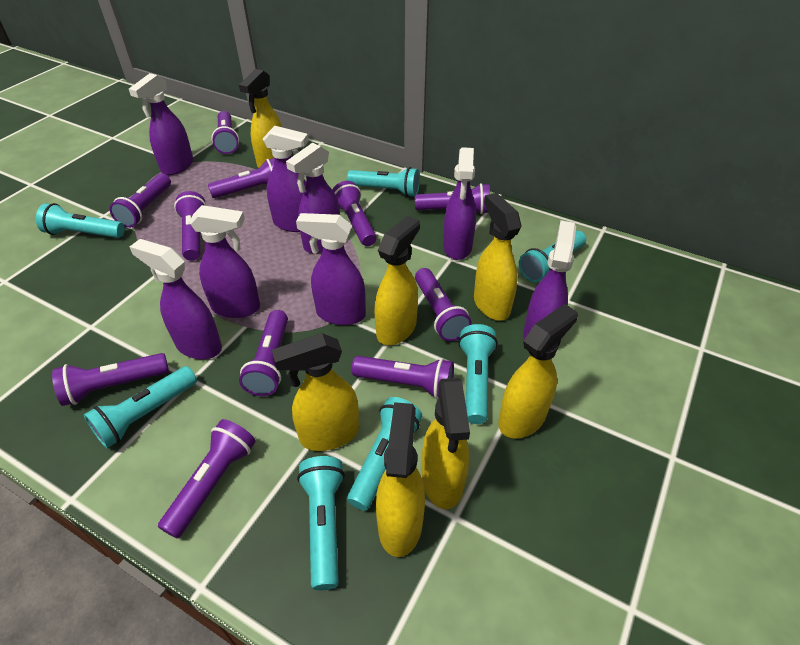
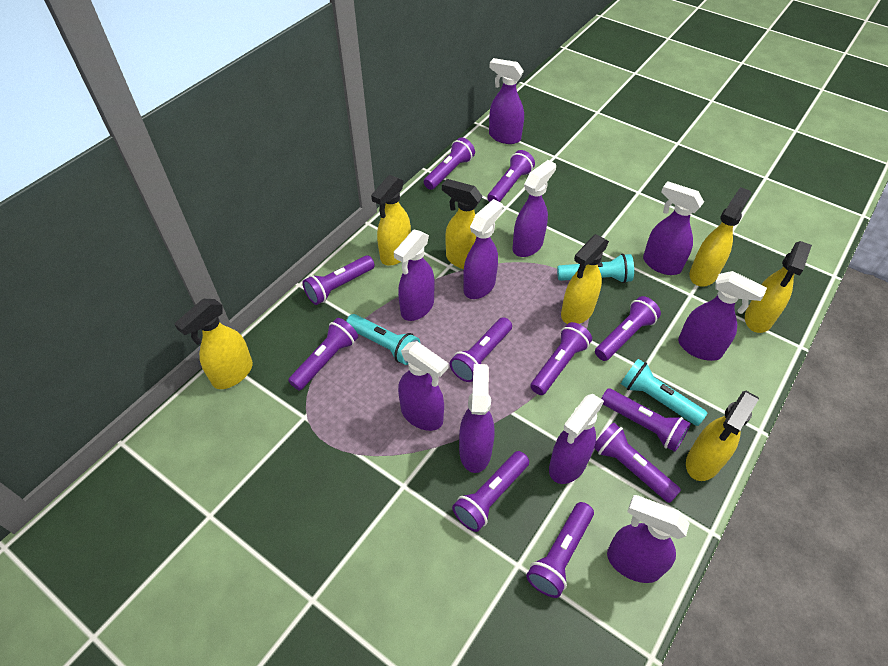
purple spray bottle: 8 -> 10
turquoise flashlight: 7 -> 3

